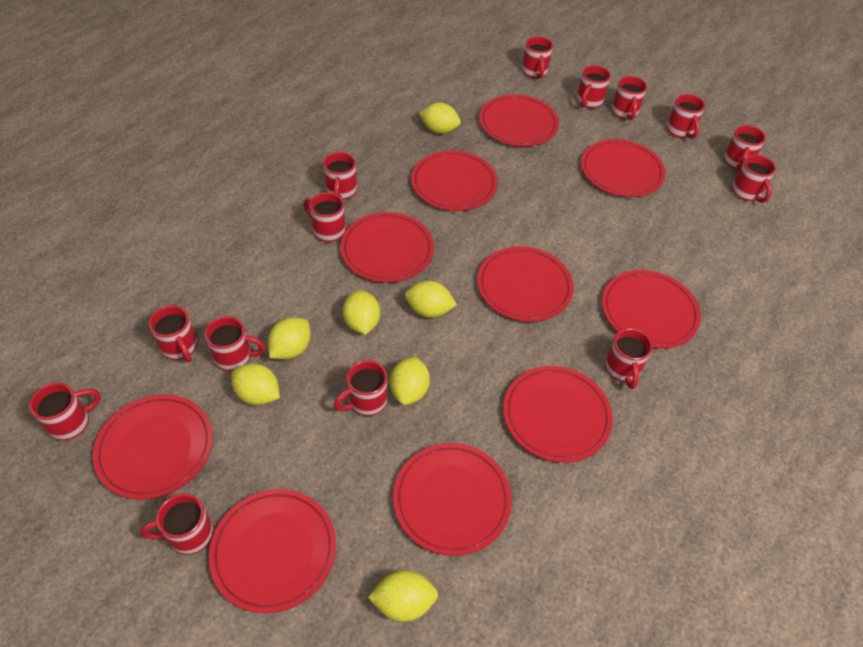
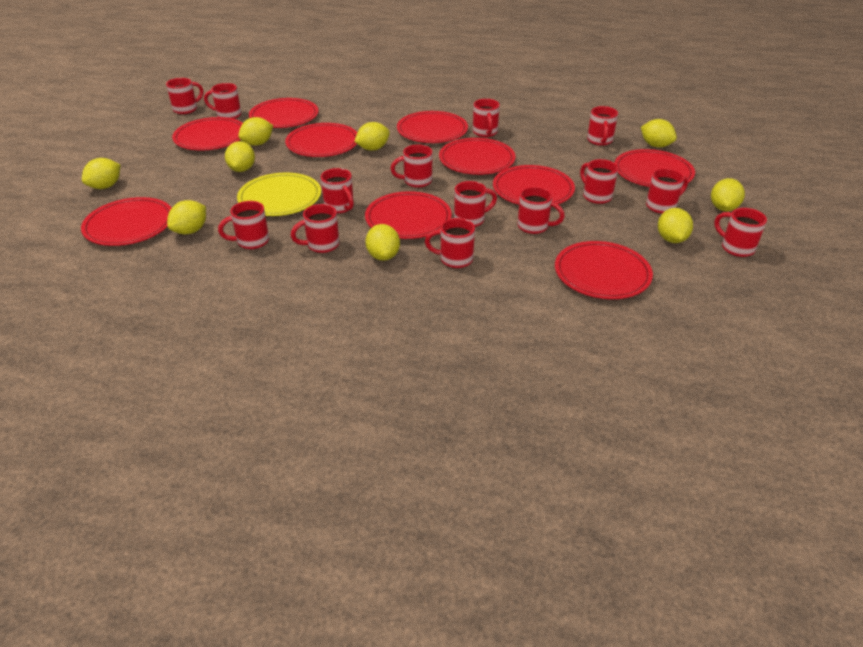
yellow lemon: 7 -> 9
yellow plate: 0 -> 1

